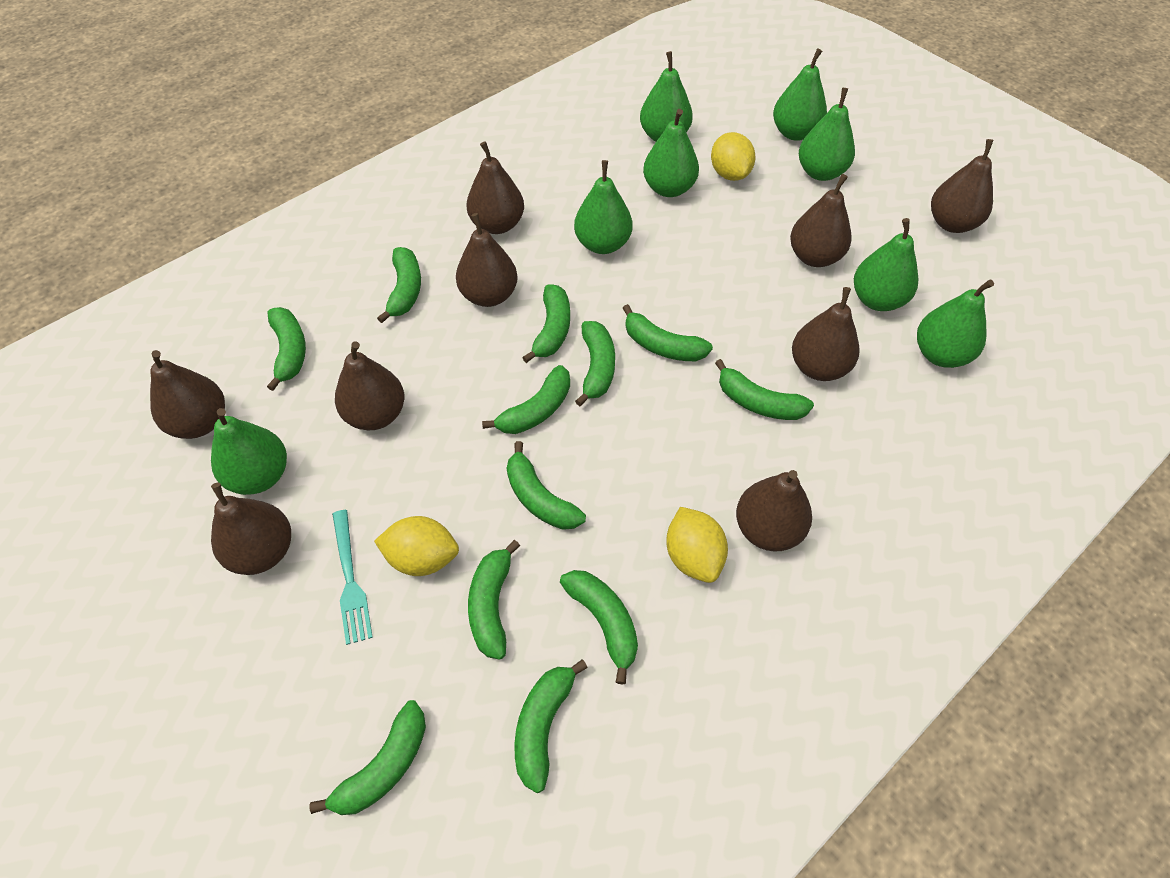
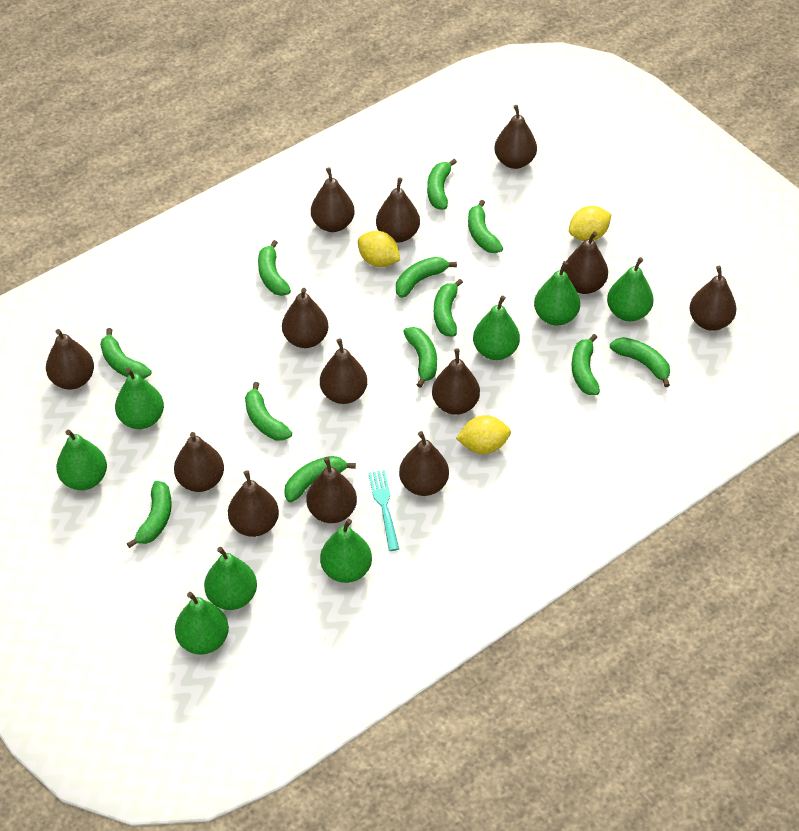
brown pear: 9 -> 13

